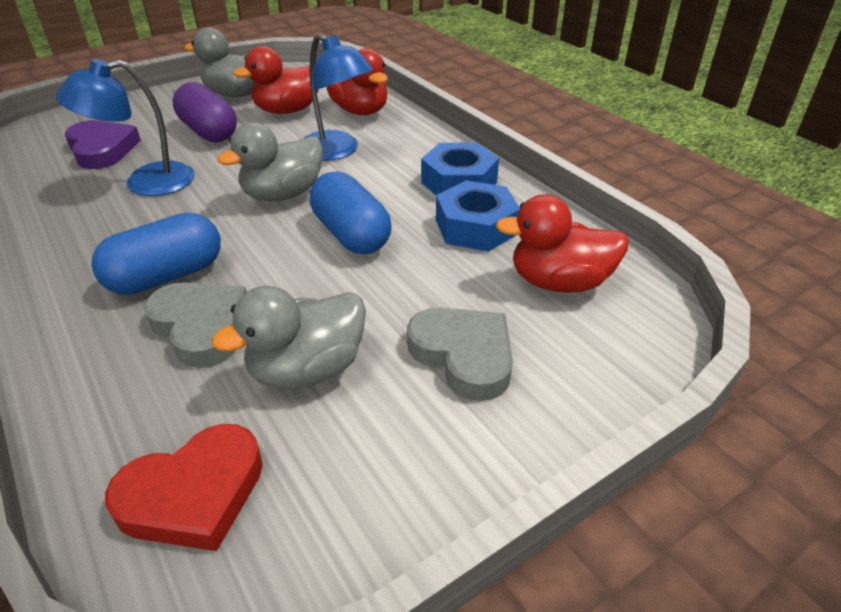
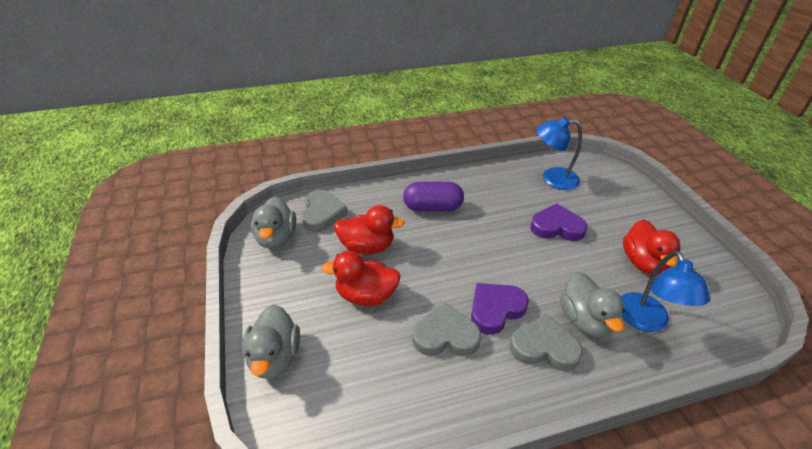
blue capsule: 2 -> 0
blue nut: 2 -> 0
grey heart: 2 -> 3
purple heart: 1 -> 2
red heart: 1 -> 0

